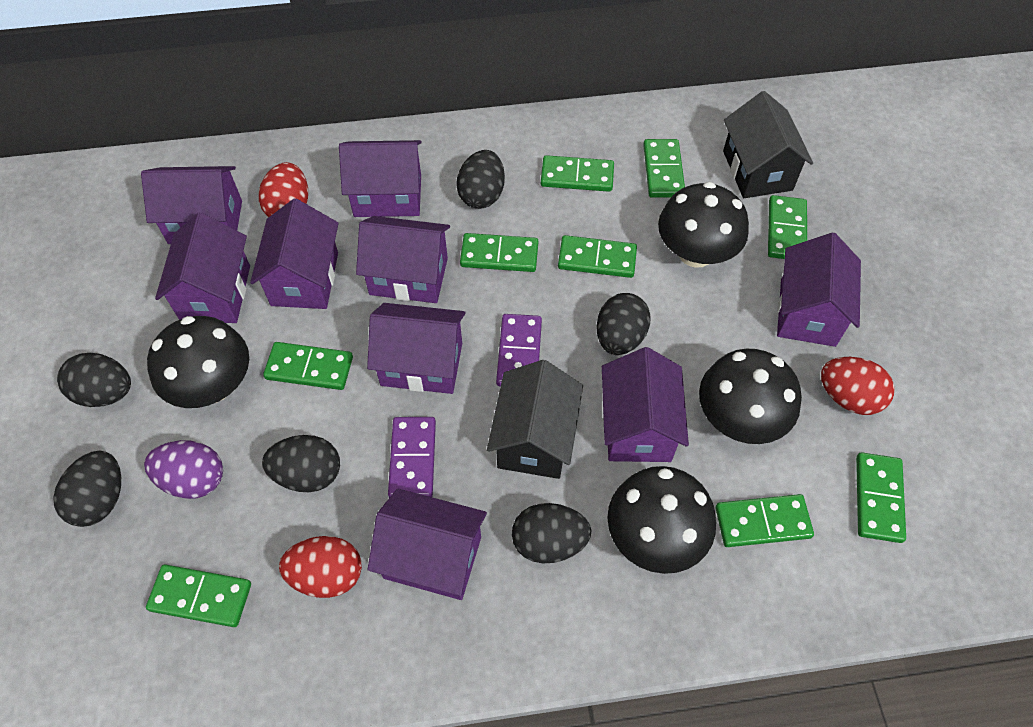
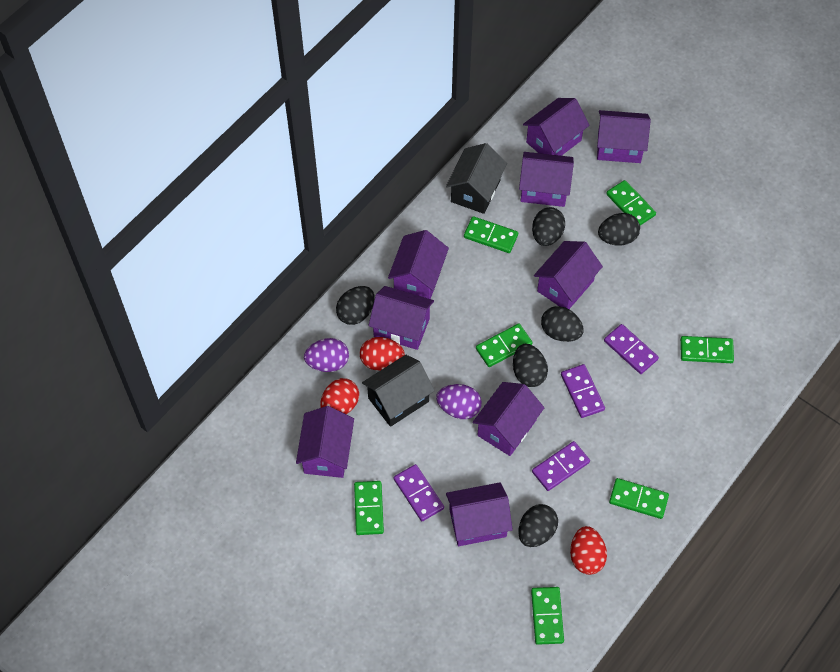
black mushroom: 4 -> 0
green domino: 9 -> 7
purple domino: 2 -> 4
purple egg: 1 -> 2

